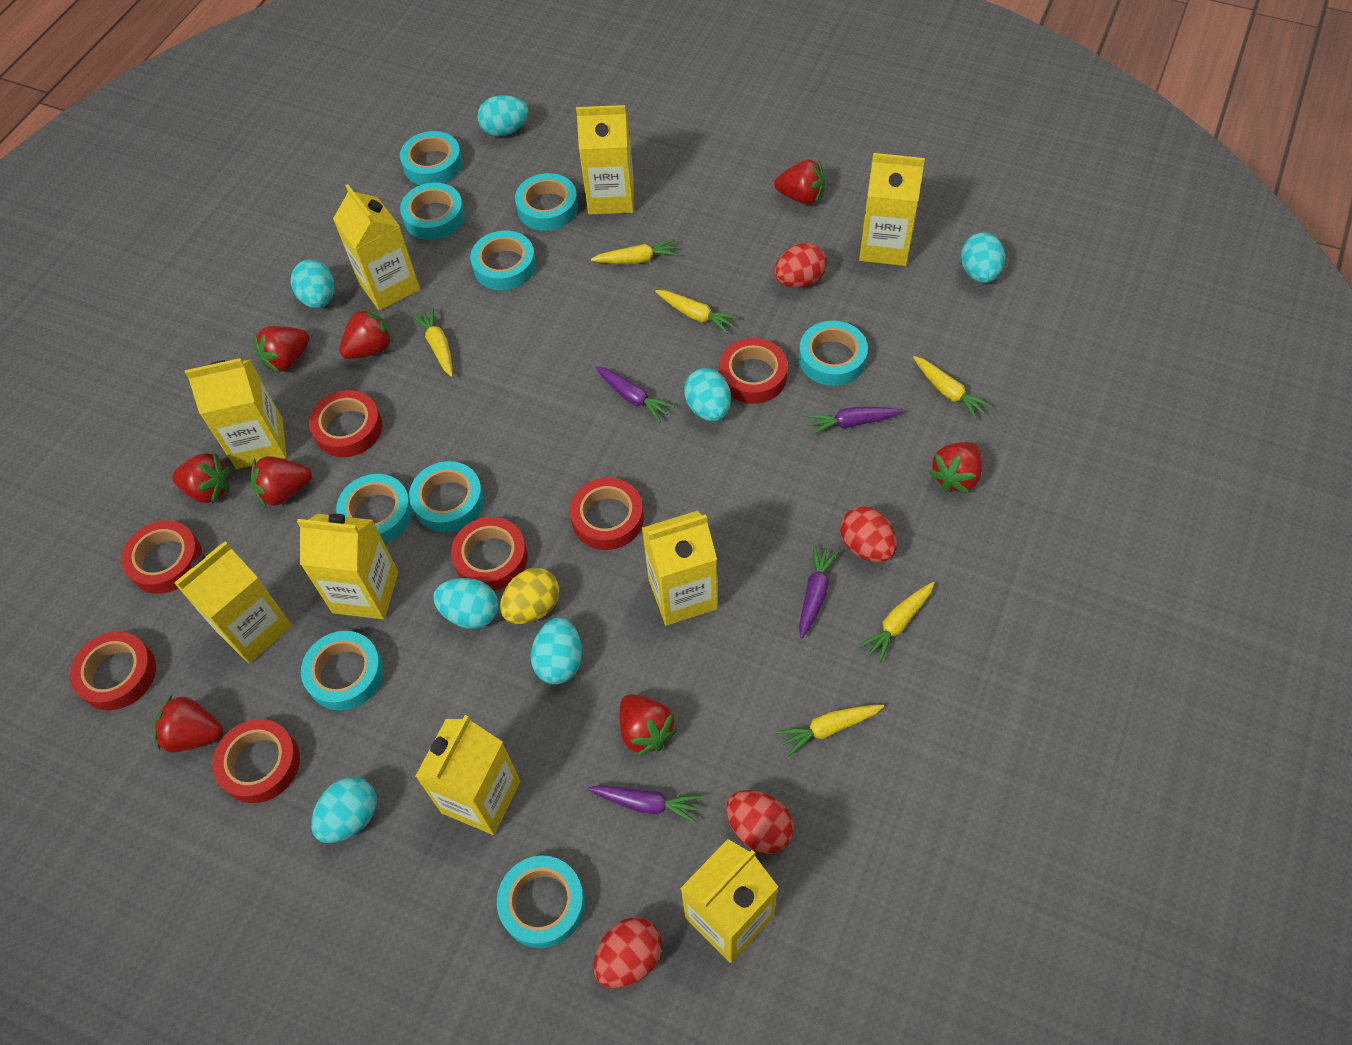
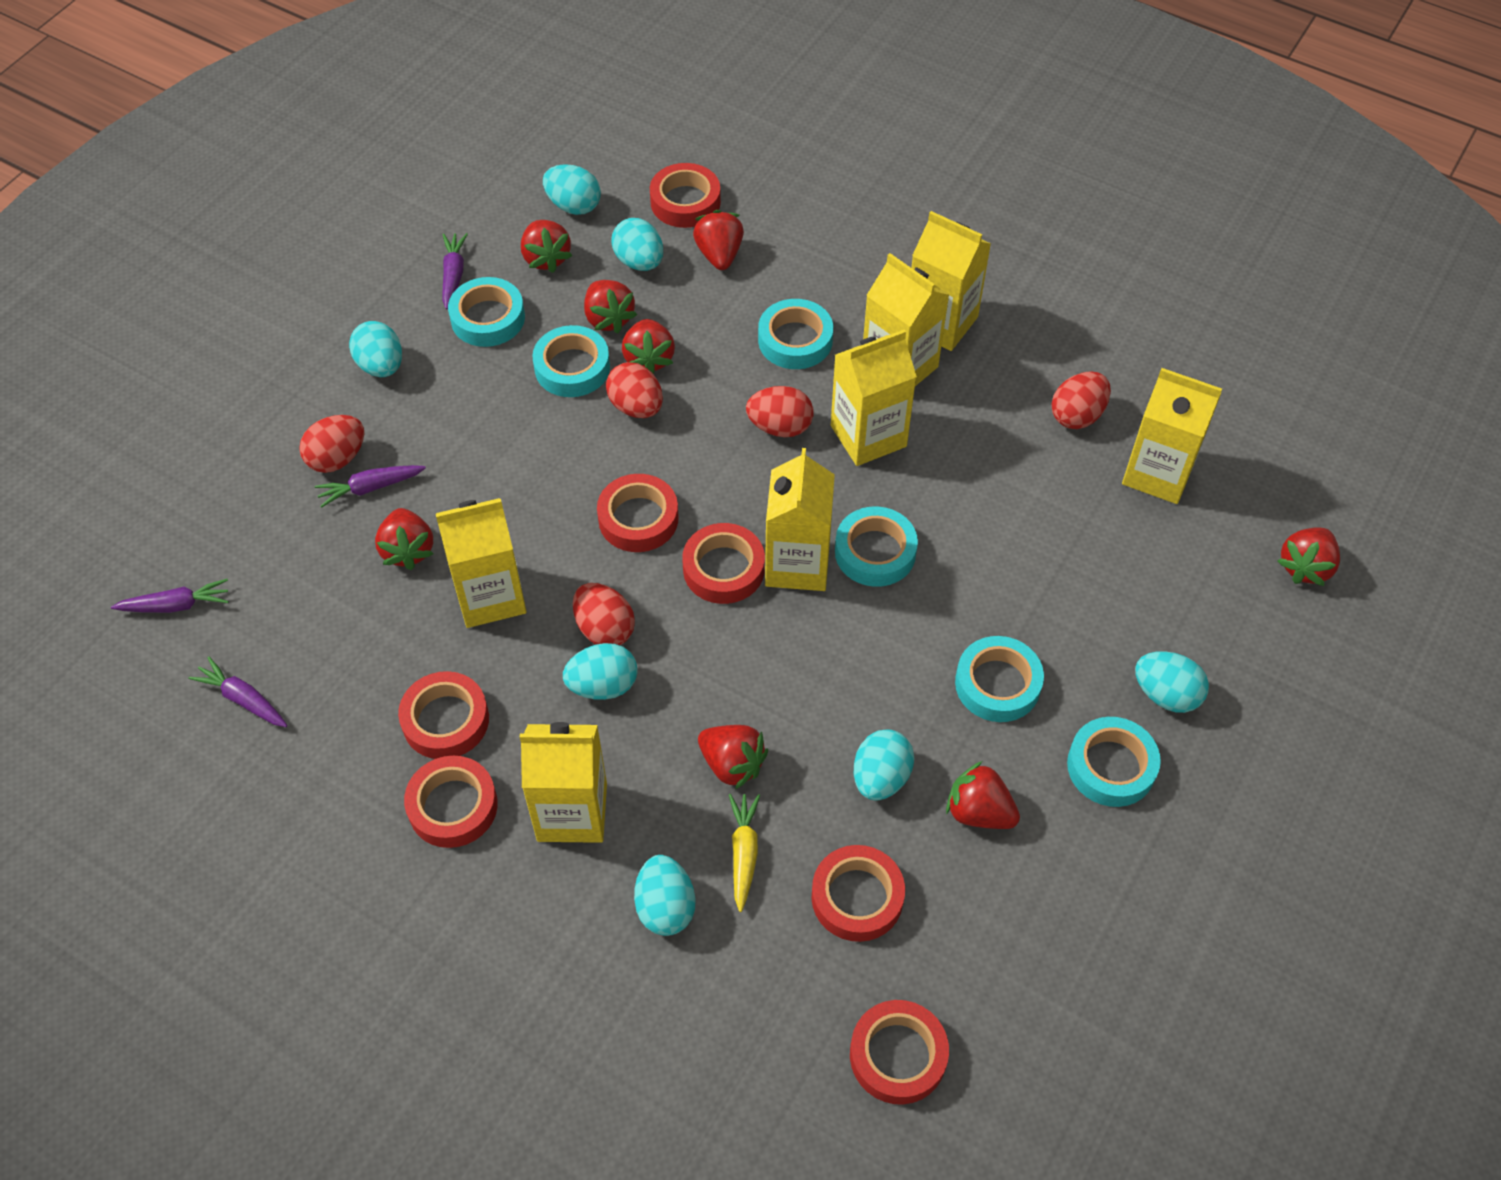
red egg: 4 -> 5
turquoise tape: 9 -> 6
yellow carrot: 6 -> 1
yellow carton: 9 -> 7
yellow egg: 1 -> 0

